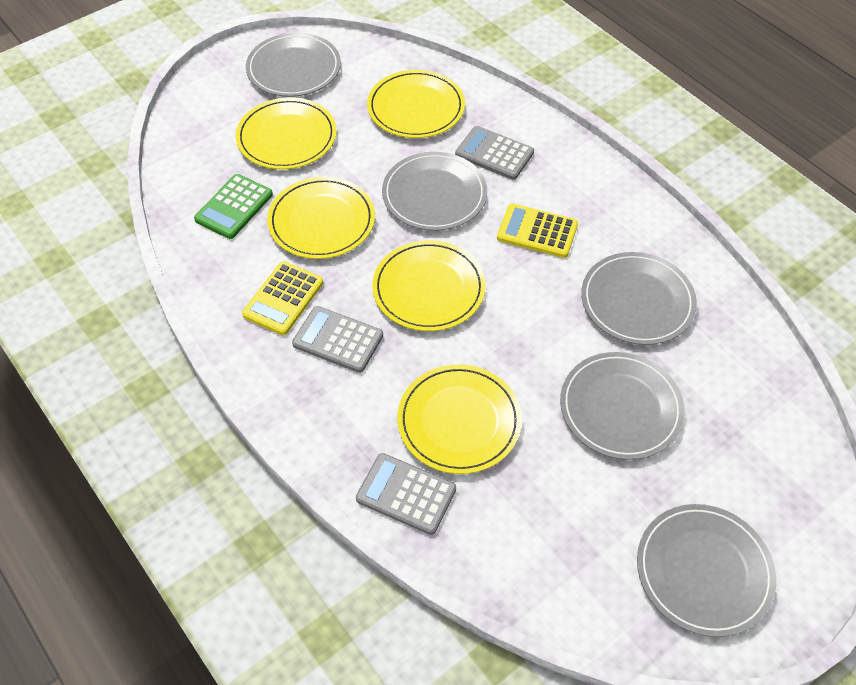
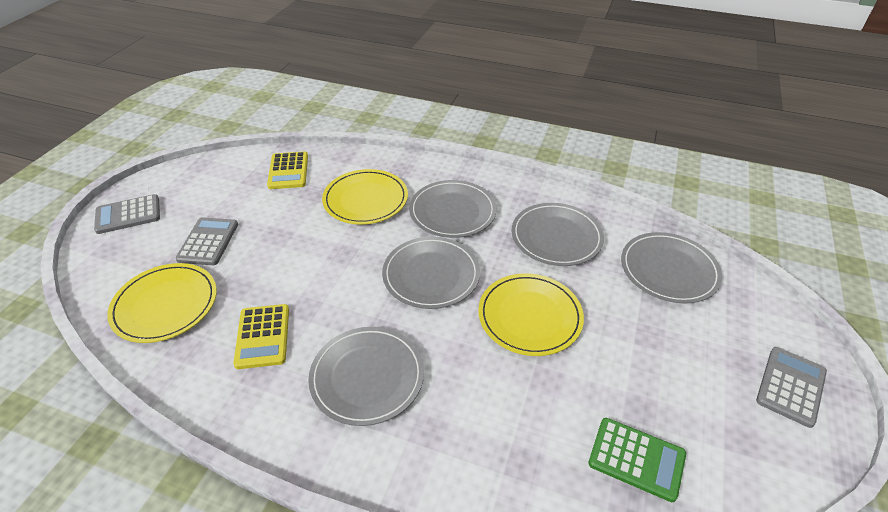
yellow plate: 5 -> 3

